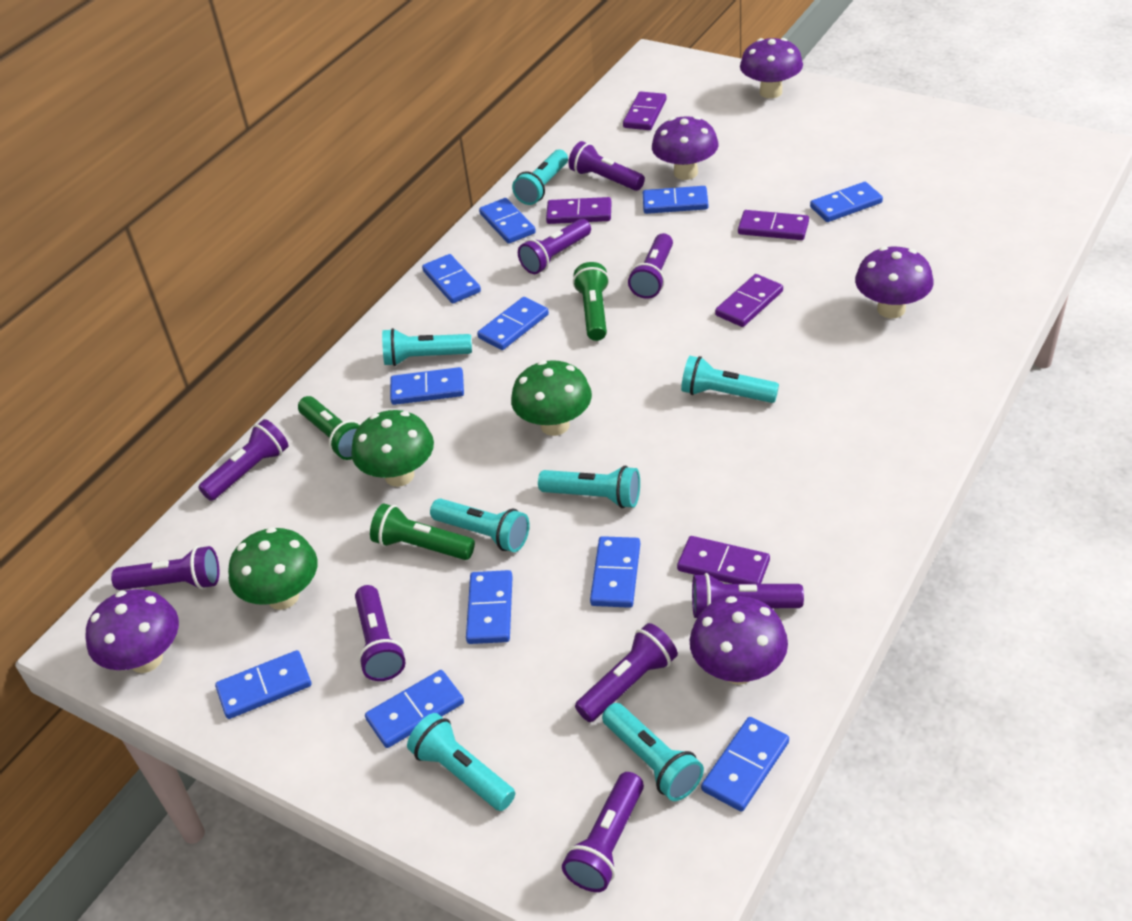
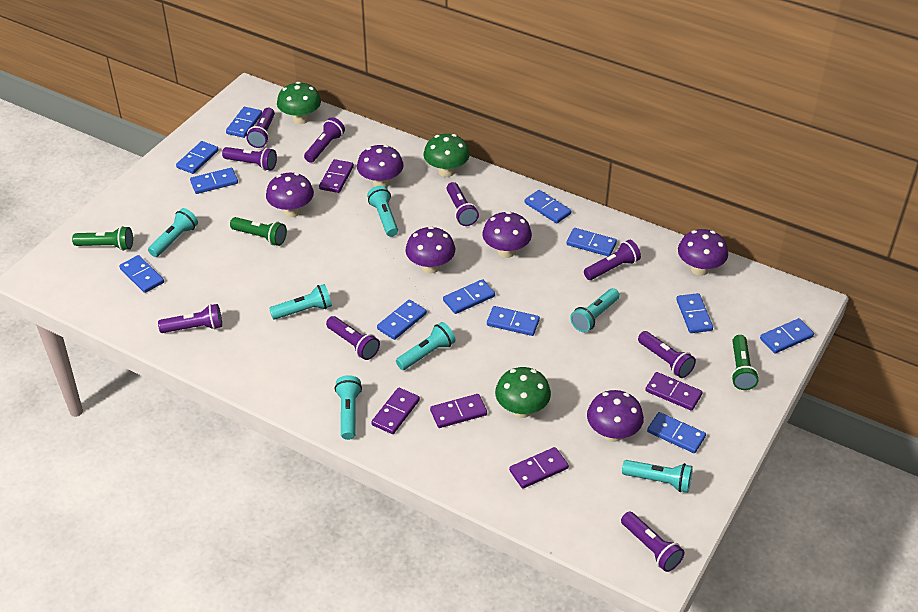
blue domino: 11 -> 12
purple mushroom: 5 -> 6

